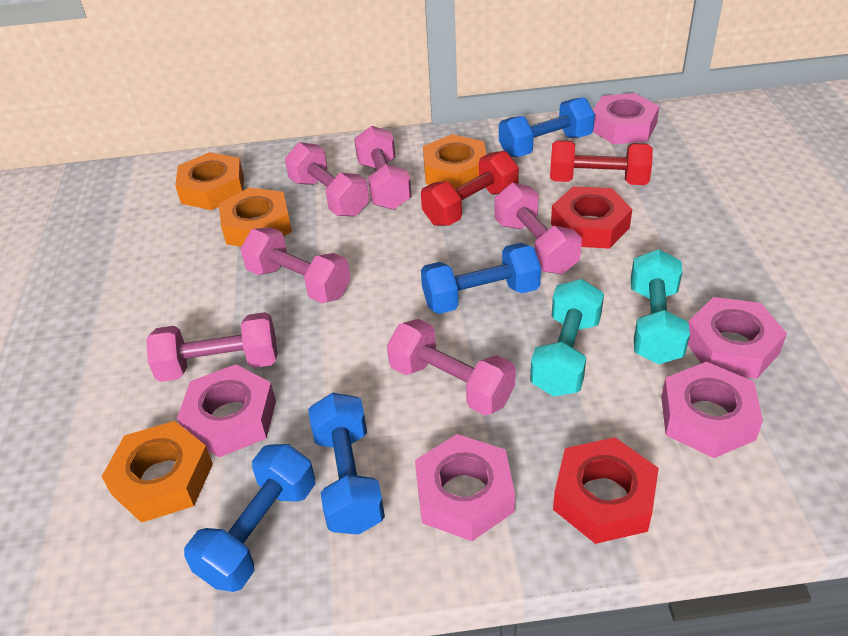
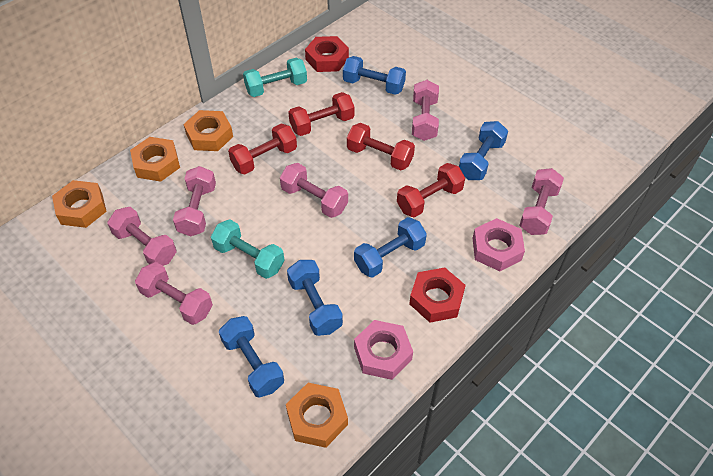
blue dumbbell: 4 -> 5
pink nut: 5 -> 2
red dumbbell: 2 -> 4

